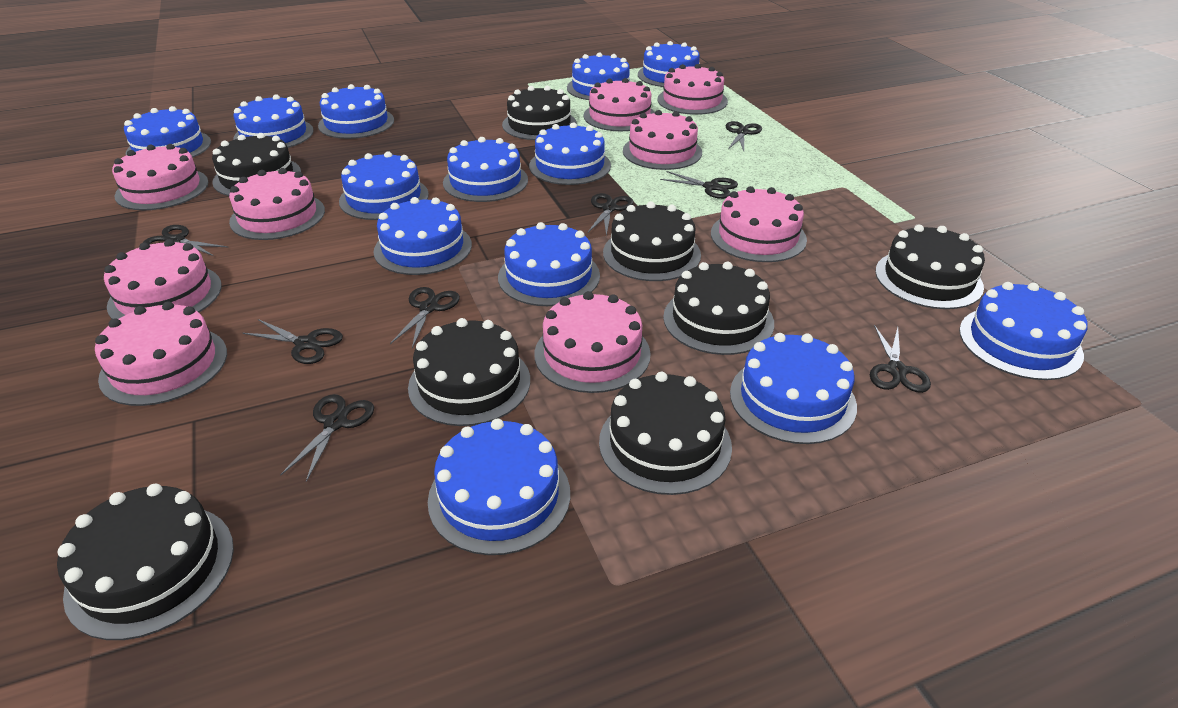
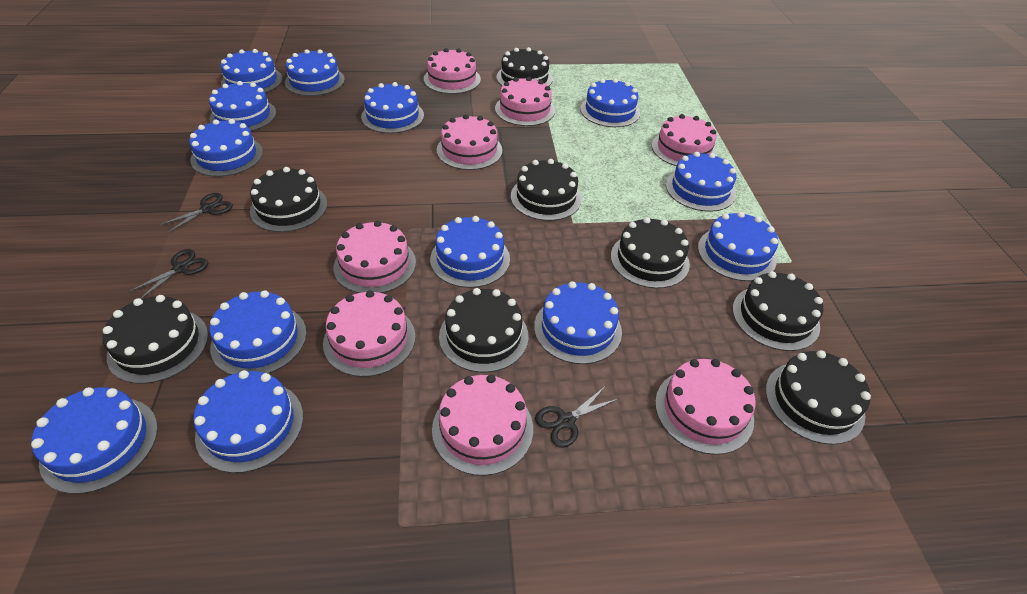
black scissors: 8 -> 3
pink cake: 9 -> 8

